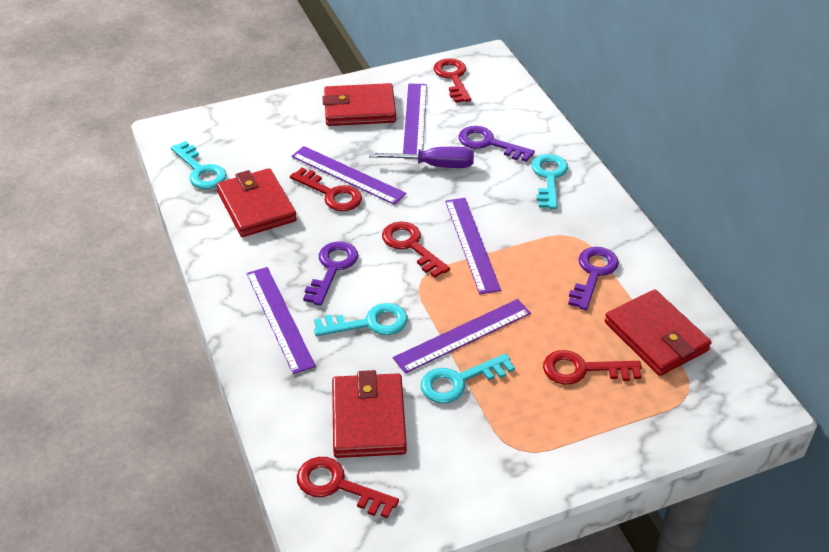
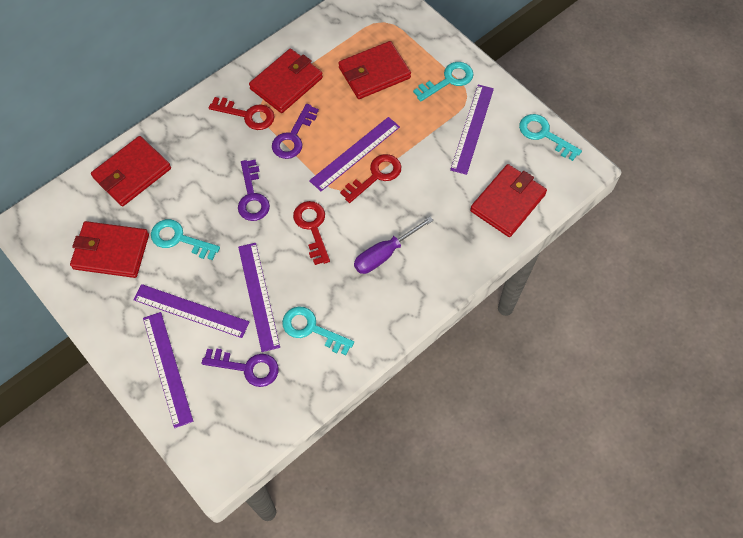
red key: 5 -> 3
red wallet: 4 -> 5

